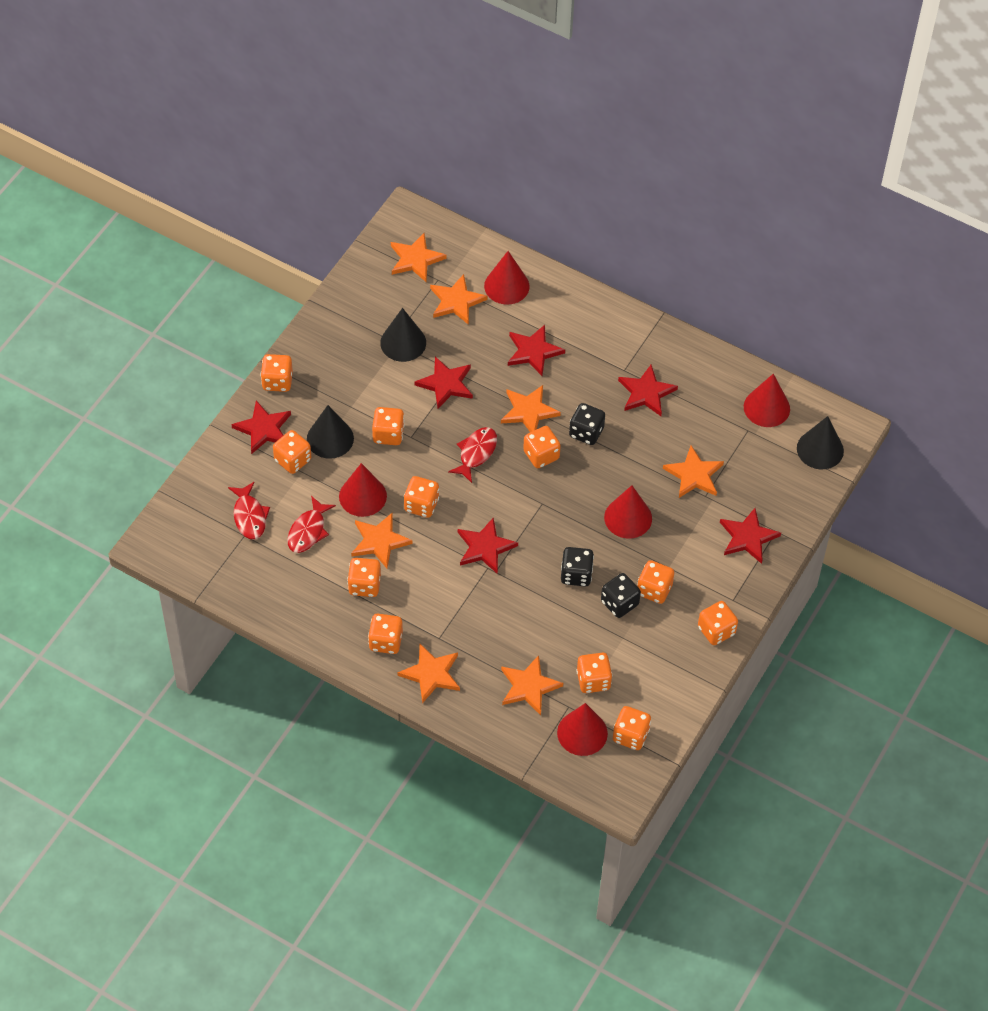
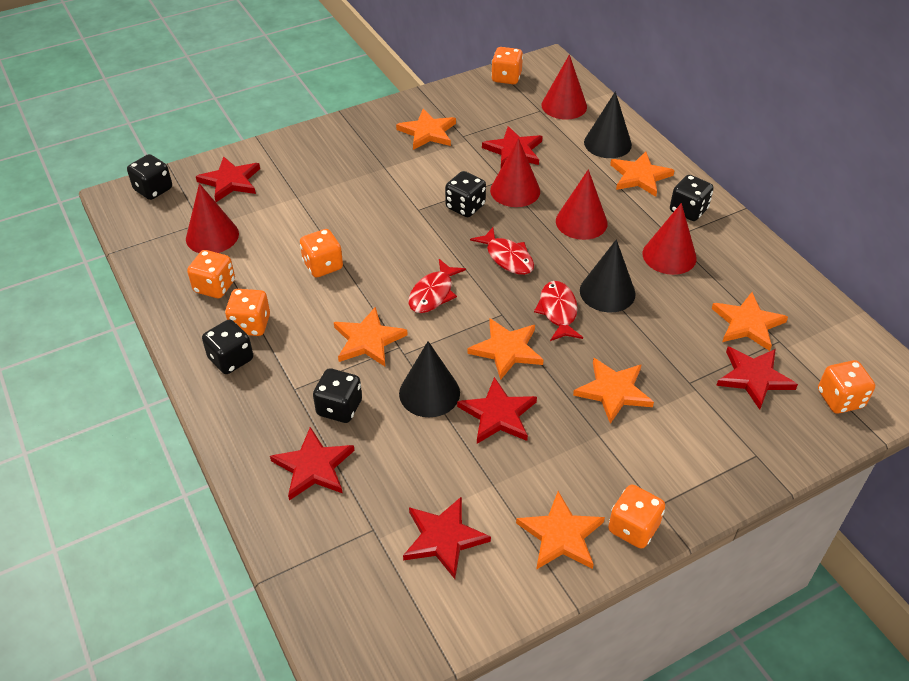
black dice: 3 -> 5
orange dice: 11 -> 6

